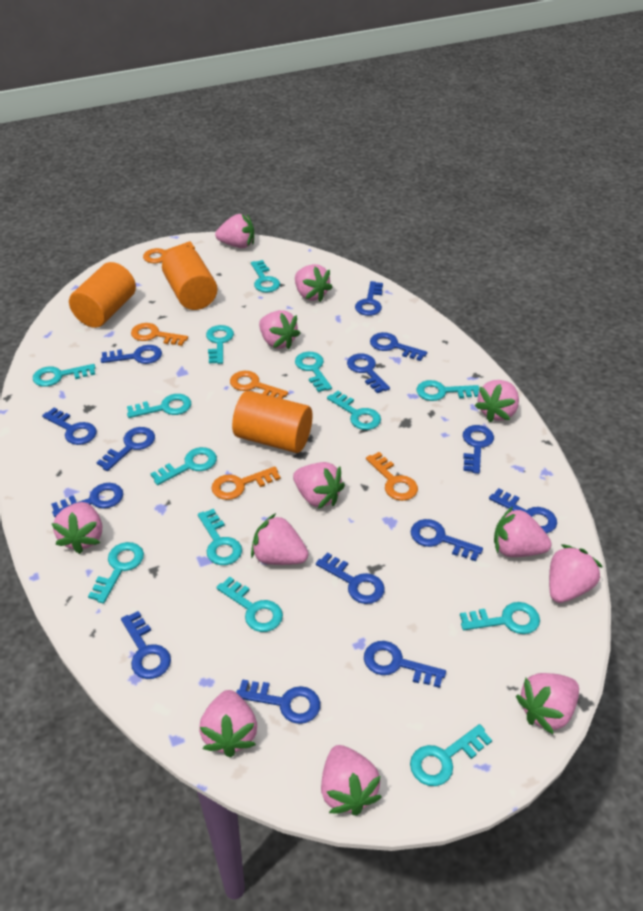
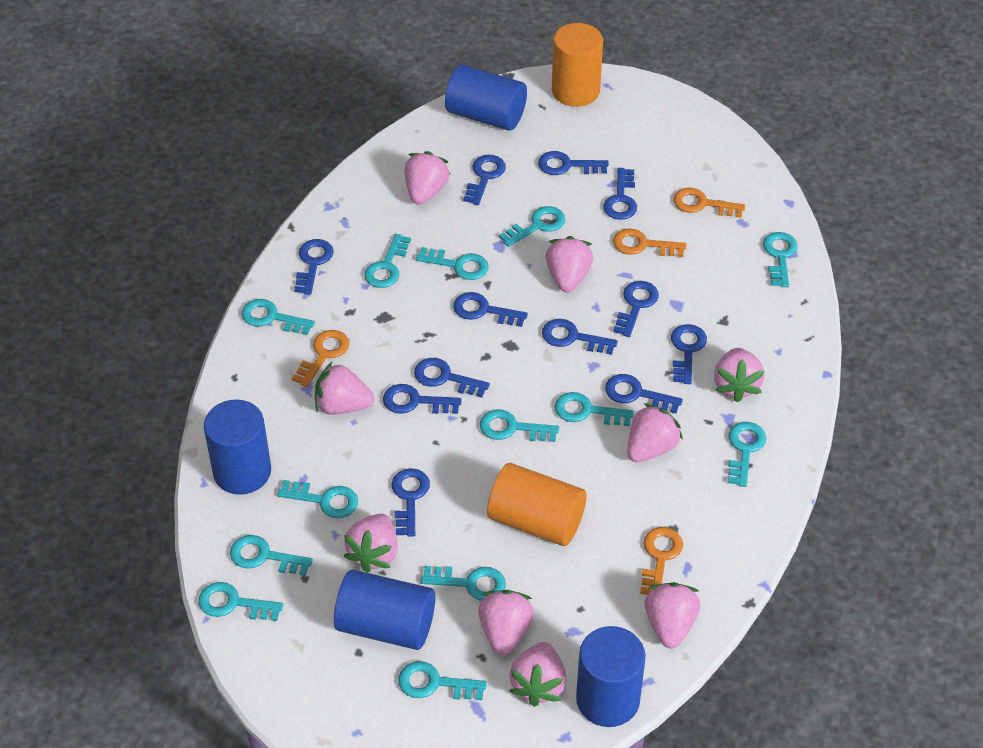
blue cylinder: 0 -> 4
blue key: 14 -> 12
orange cylinder: 3 -> 2
orange key: 5 -> 4
pink strawberry: 12 -> 9

